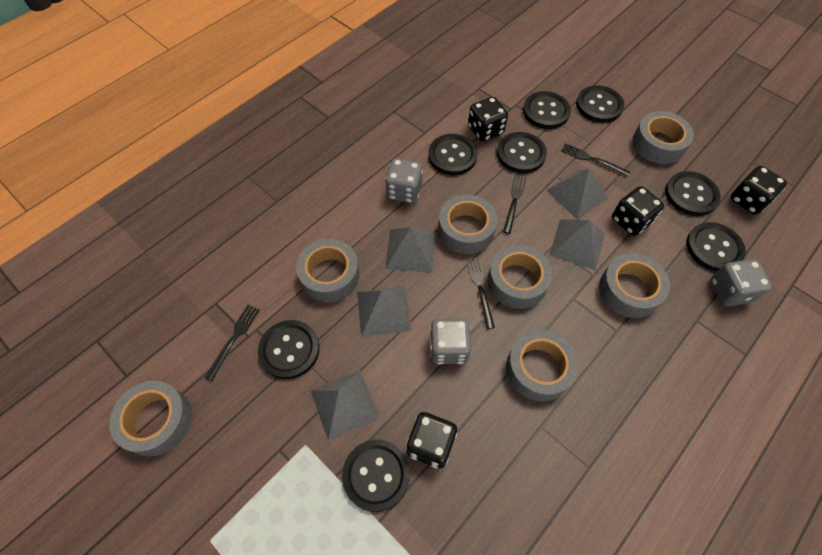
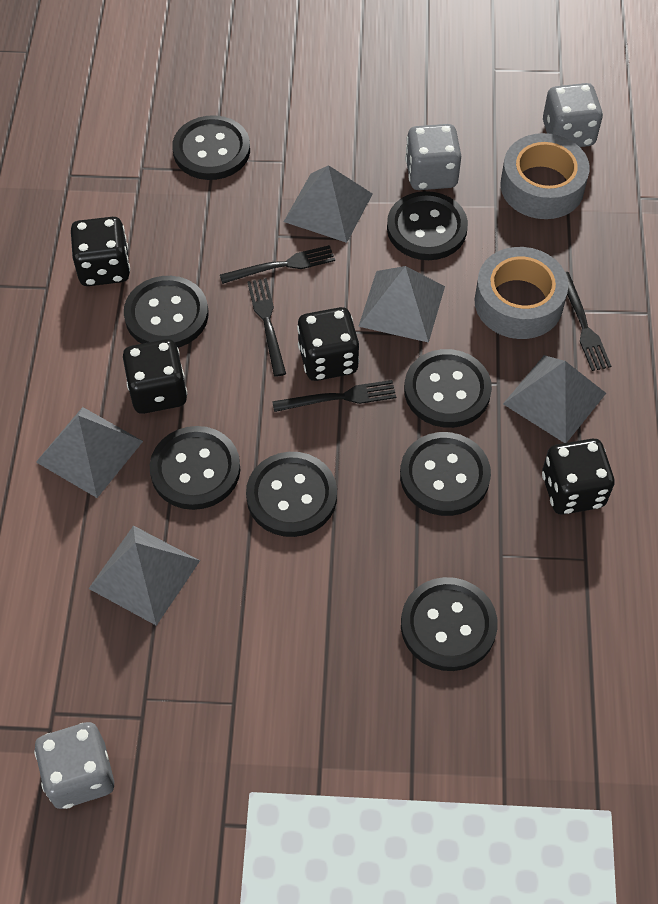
grey tape: 7 -> 2

